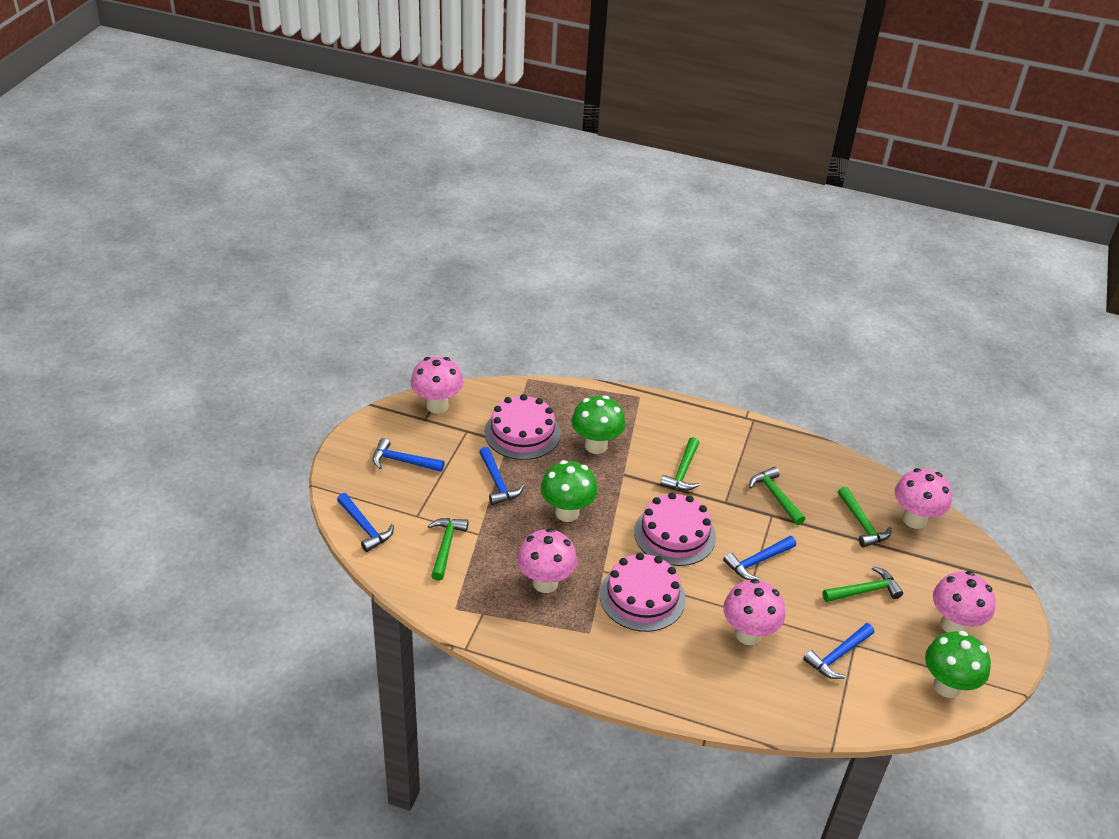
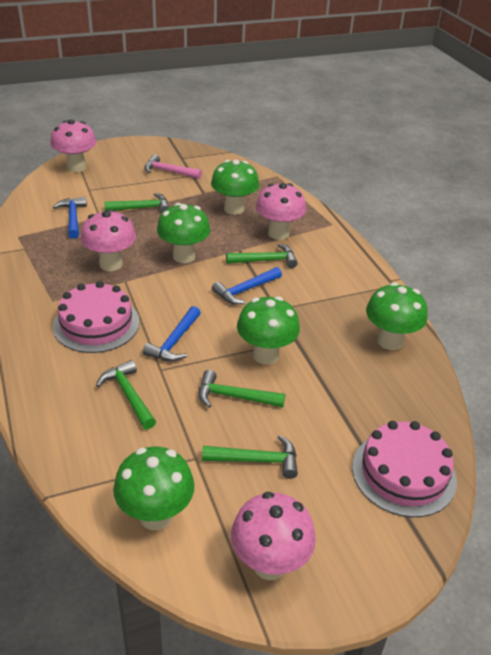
blue hammer: 5 -> 3
green mushroom: 3 -> 5
pink cake: 3 -> 2
pink hammer: 0 -> 1
pink mushroom: 5 -> 4

